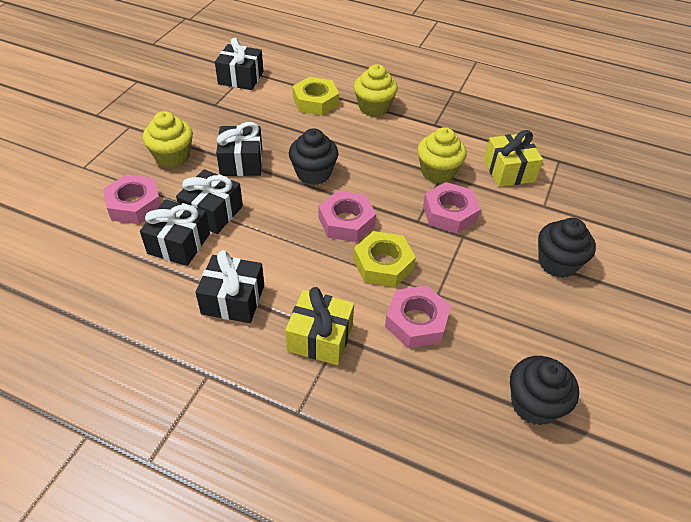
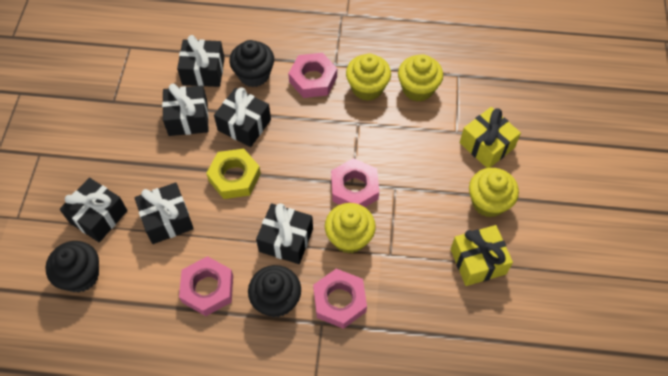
black gift: 5 -> 6
yellow cupcake: 3 -> 4
yellow nut: 2 -> 1

